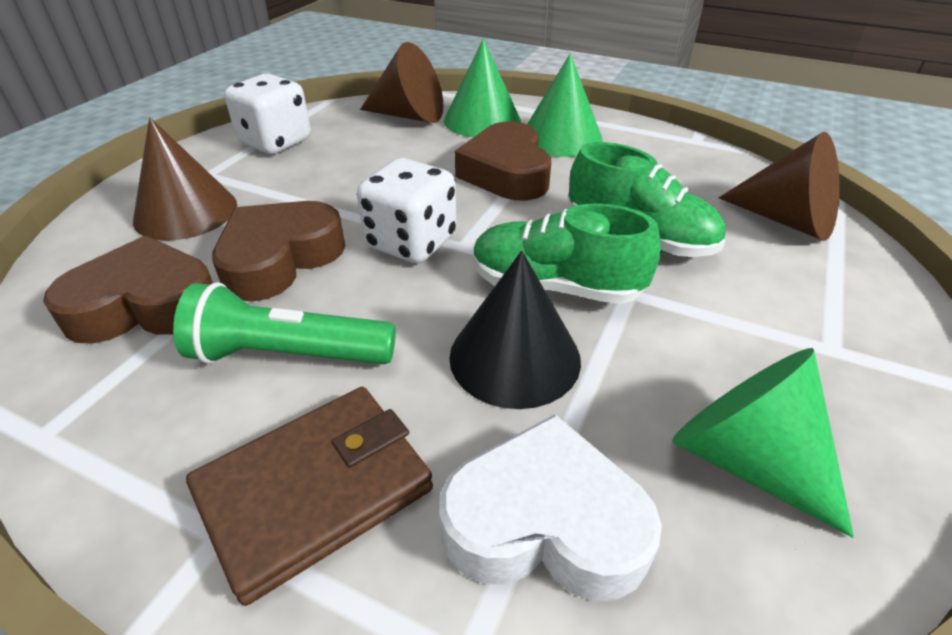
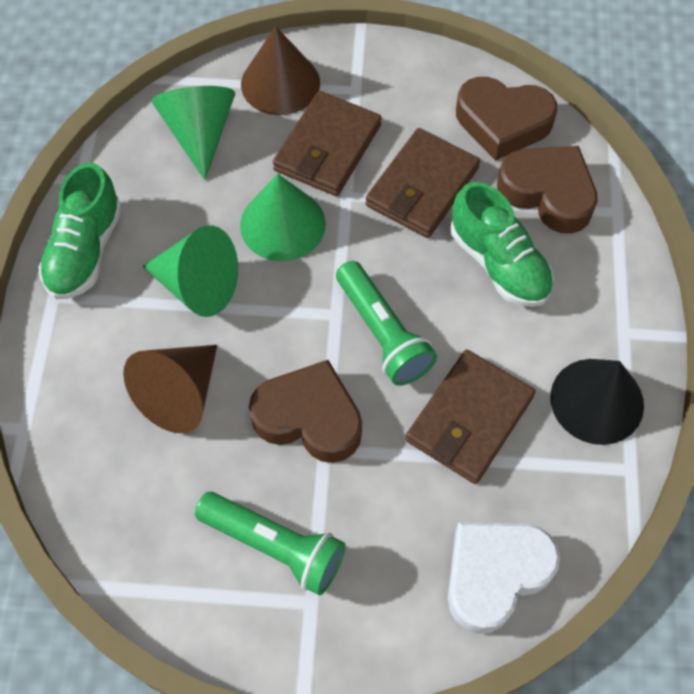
brown cone: 3 -> 2
brown wallet: 1 -> 3
green flashlight: 1 -> 2
white dice: 2 -> 0

